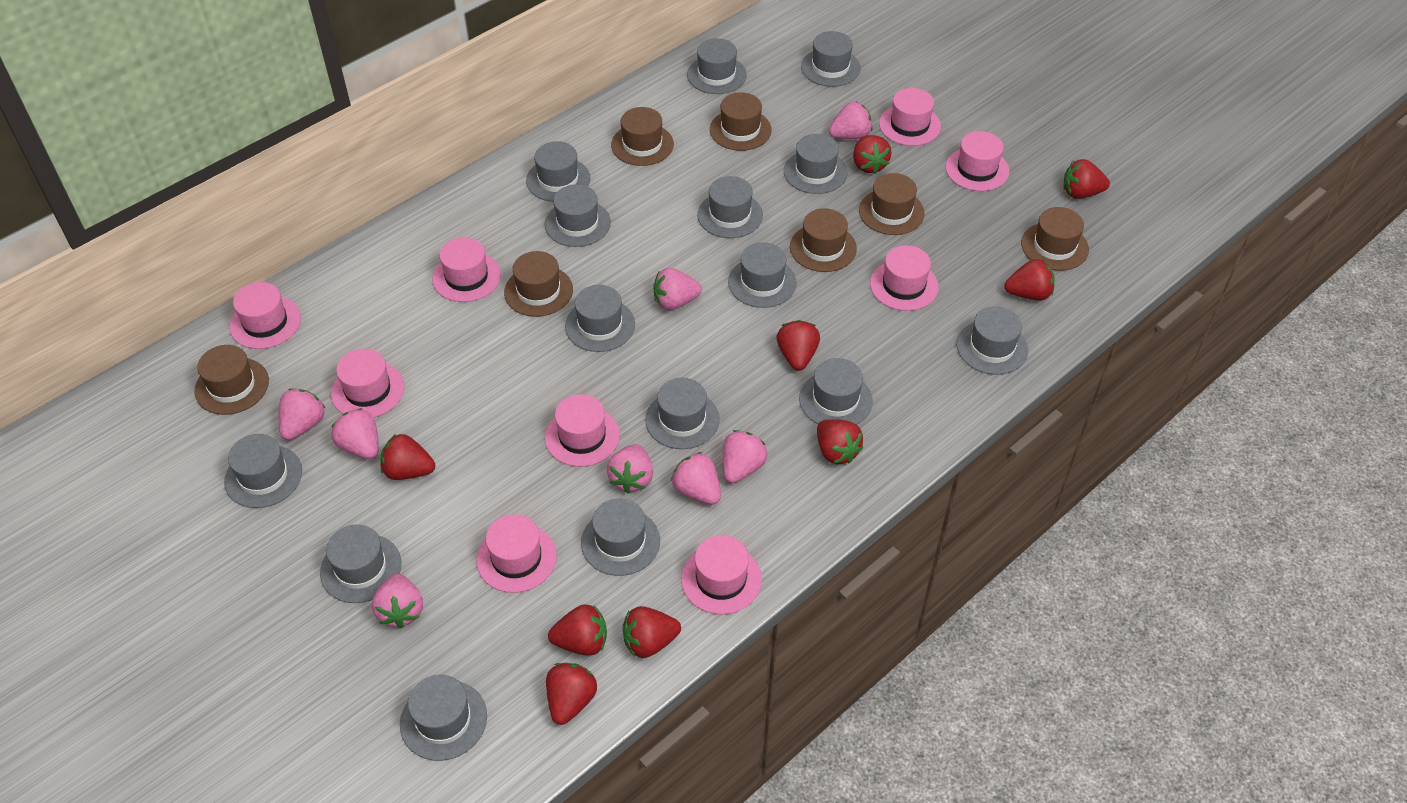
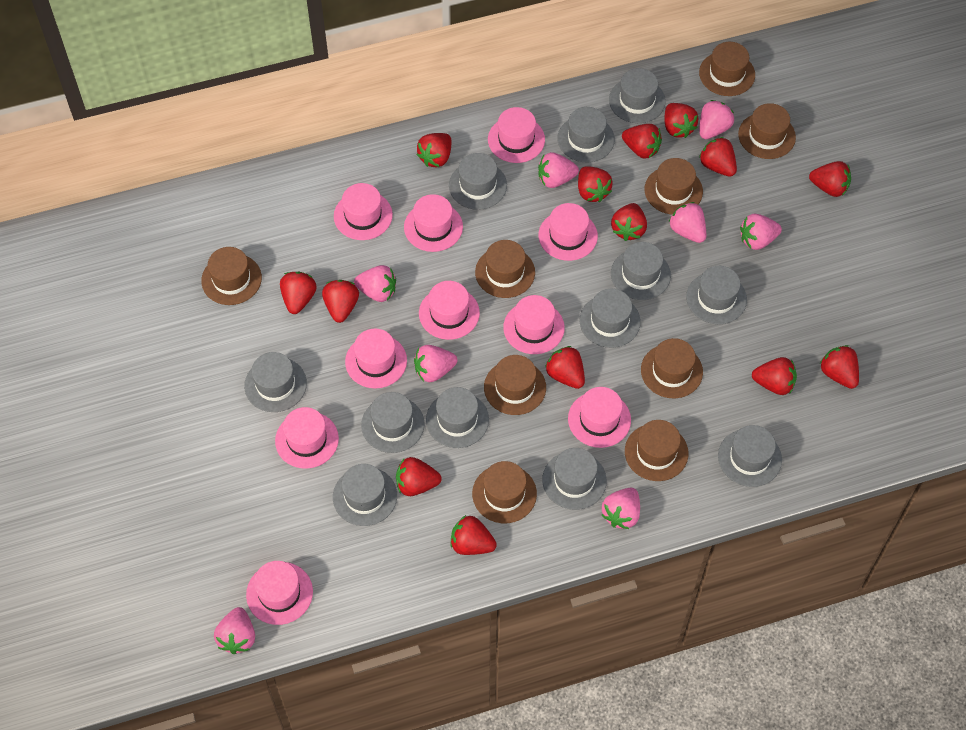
brown hat: 7 -> 9
grey hat: 15 -> 12
pink hat: 9 -> 10
red strawberry: 9 -> 14

